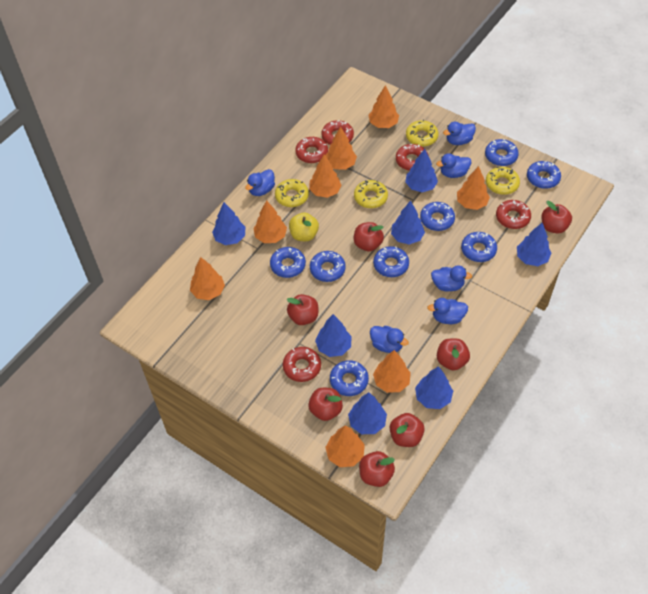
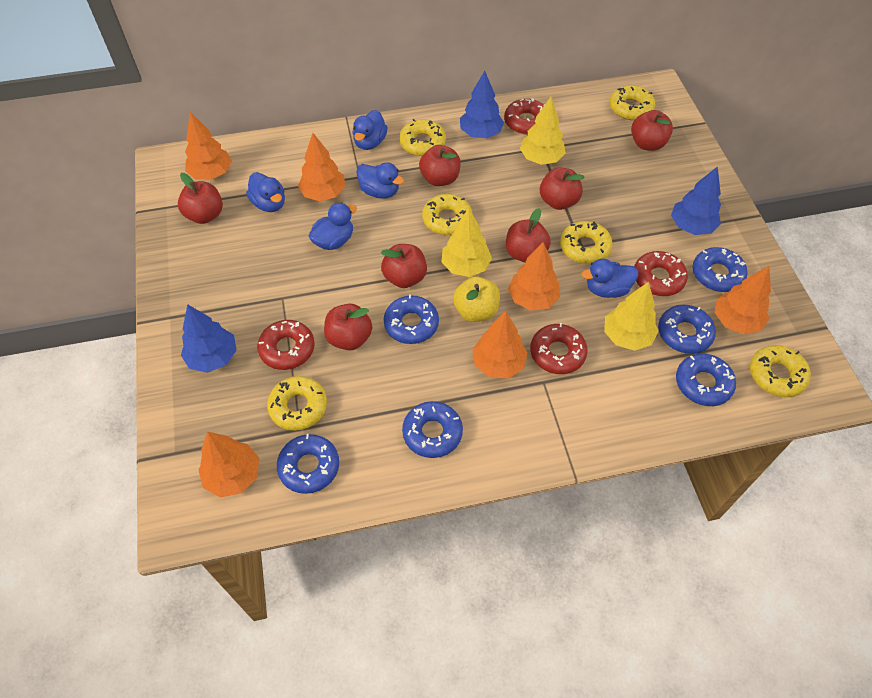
blue donut: 8 -> 6
blue duck: 6 -> 5
blue tree: 7 -> 3
orange tree: 8 -> 6
red donut: 5 -> 4
yellow donut: 4 -> 6
yellow tree: 0 -> 3

